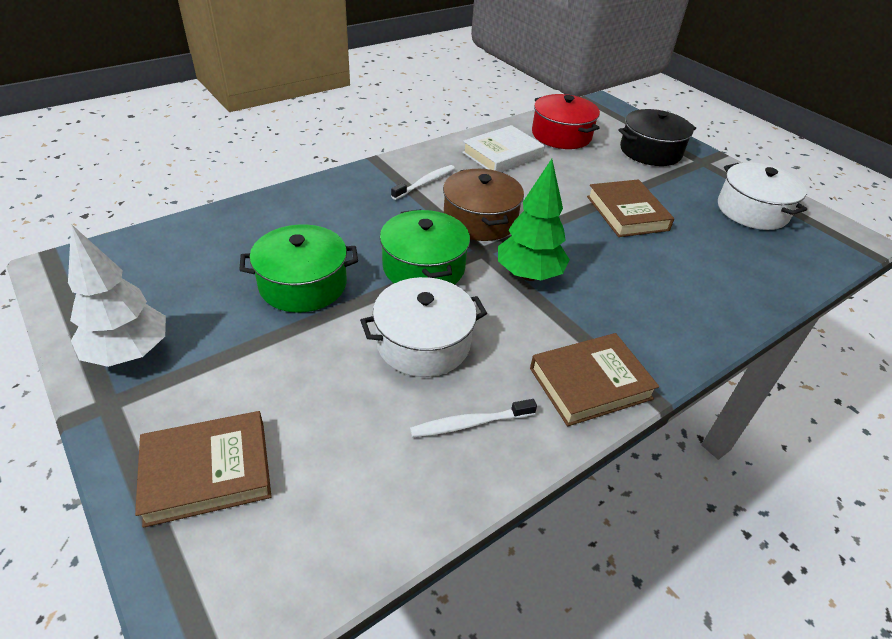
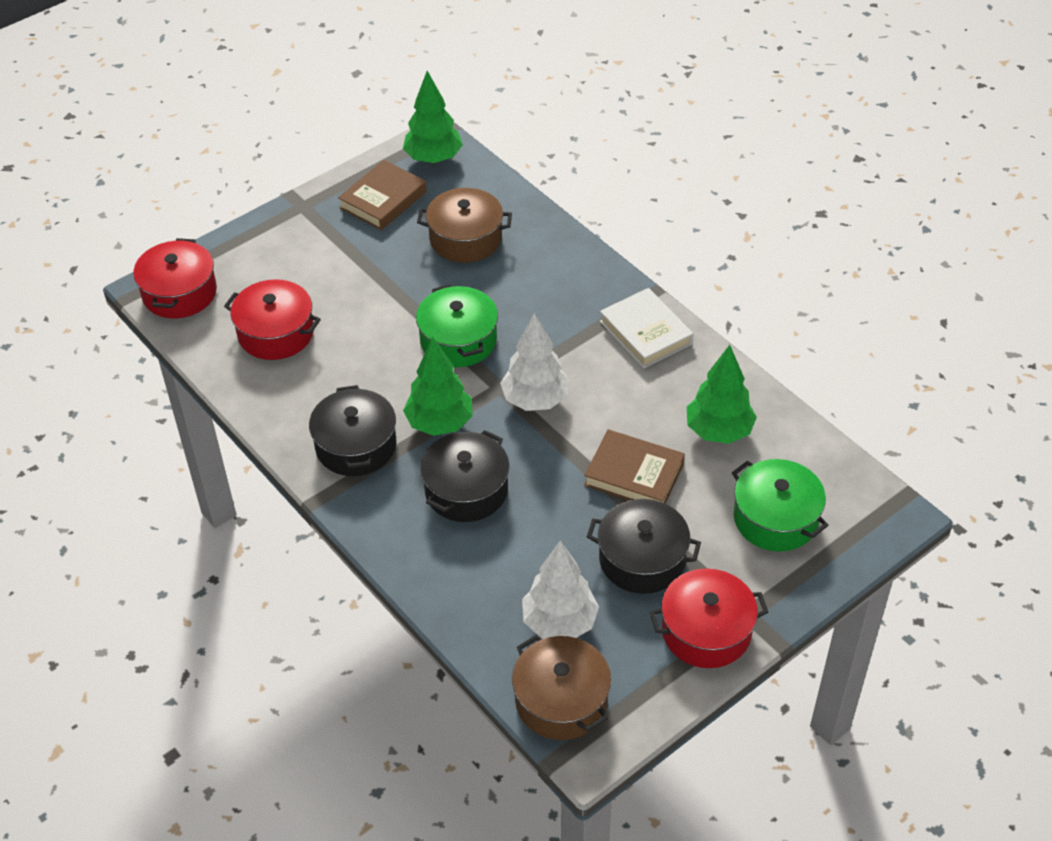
black pot: 1 -> 3
brown book: 3 -> 2
brown pot: 1 -> 2
green tree: 1 -> 3
red pot: 1 -> 3
white pot: 2 -> 0
white toothbrush: 2 -> 0
white tree: 1 -> 2

